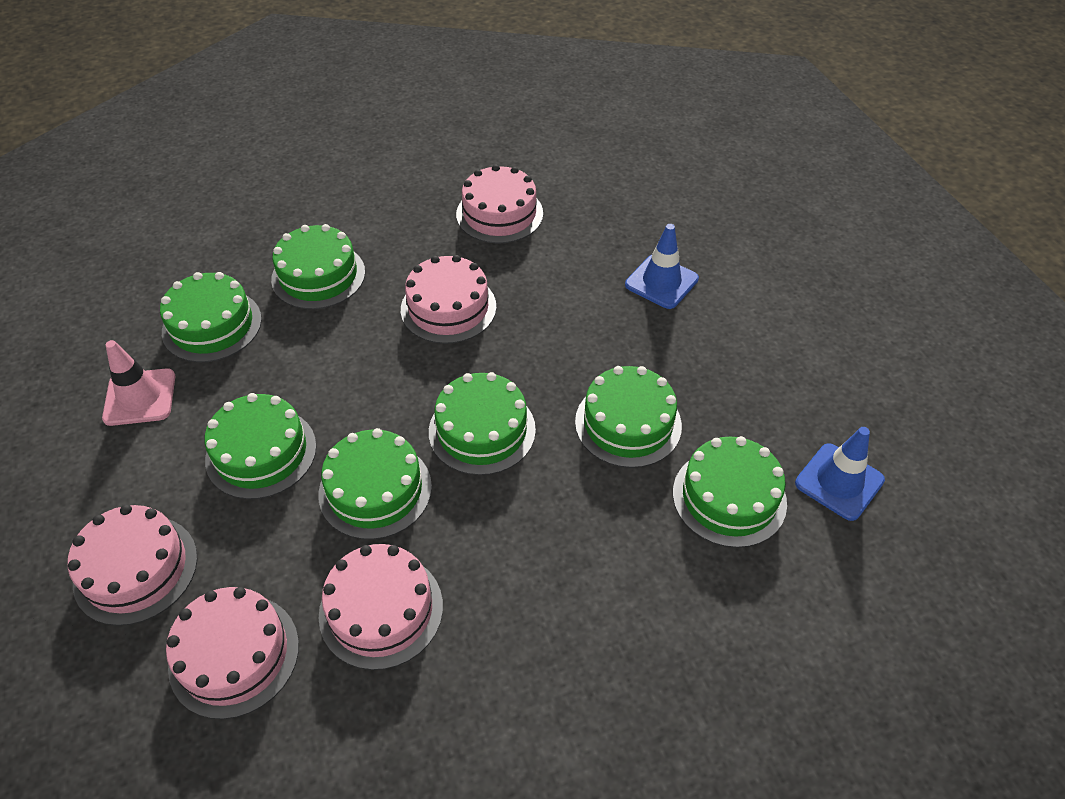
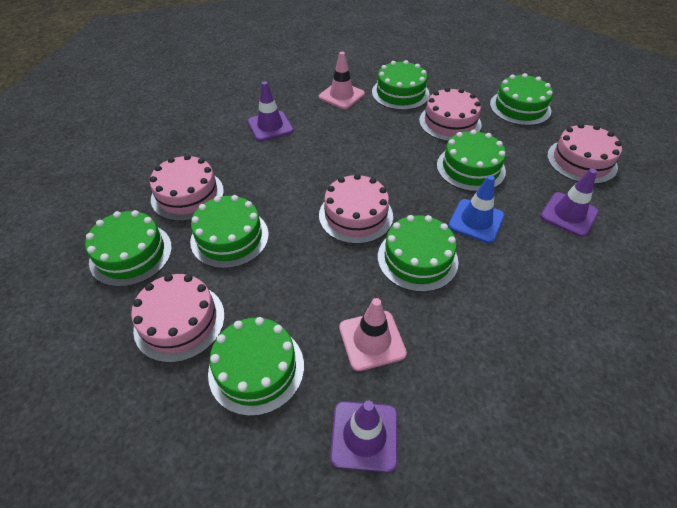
blue traffic cone: 2 -> 1
pink traffic cone: 1 -> 2
purple traffic cone: 0 -> 3

